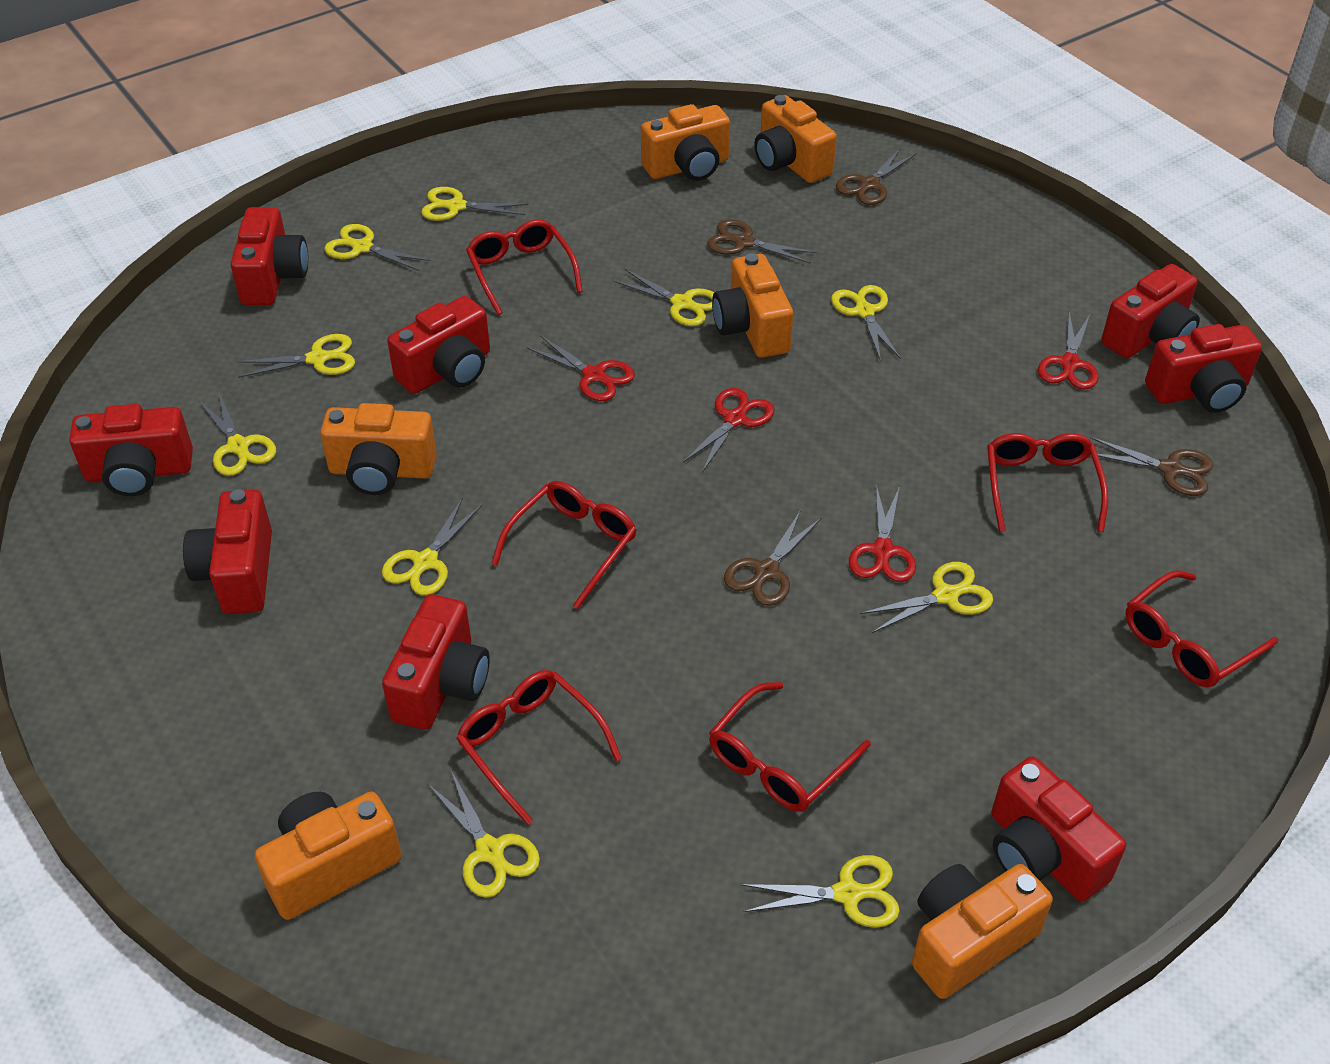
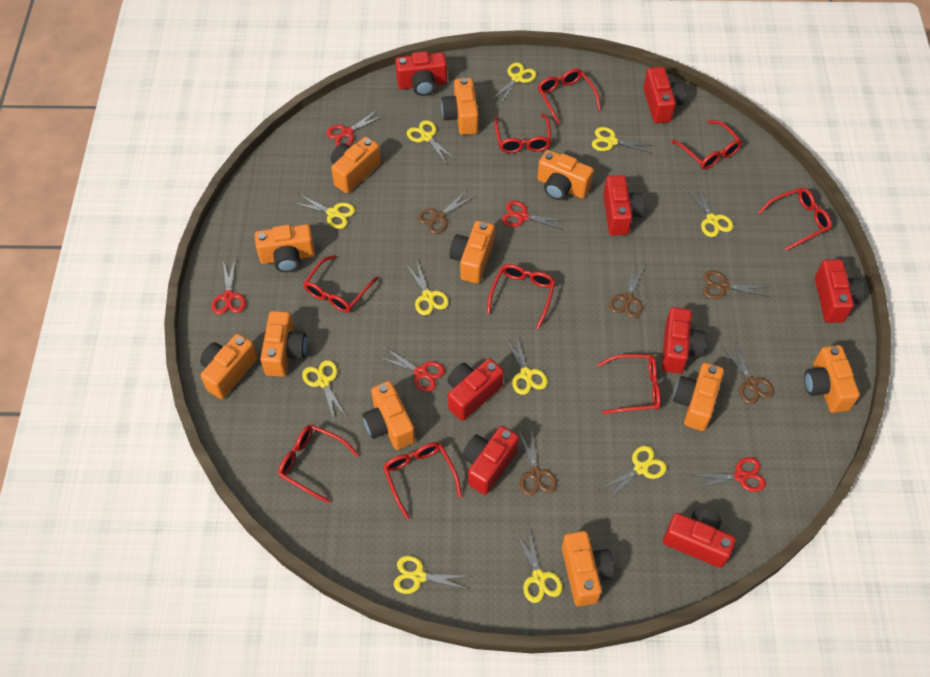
brown scissors: 4 -> 5
orange camera: 6 -> 11
red glasses: 6 -> 9
red scissors: 4 -> 5
yellow scissors: 10 -> 11

